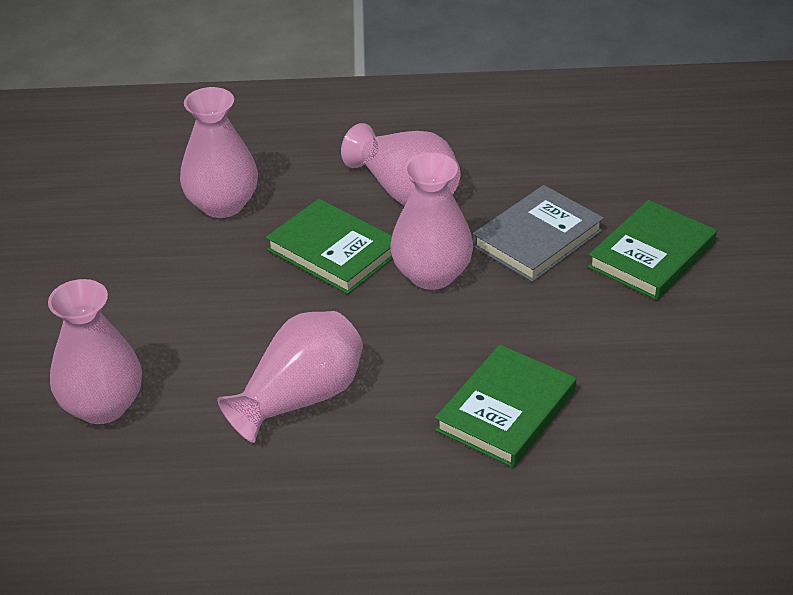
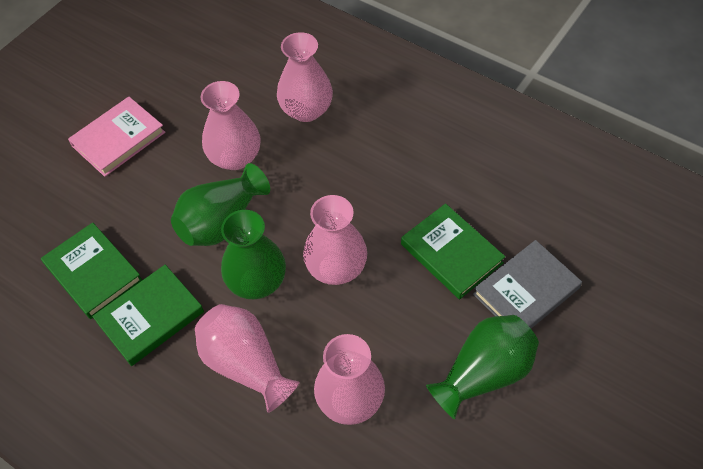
green vase: 0 -> 3
pink book: 0 -> 1

